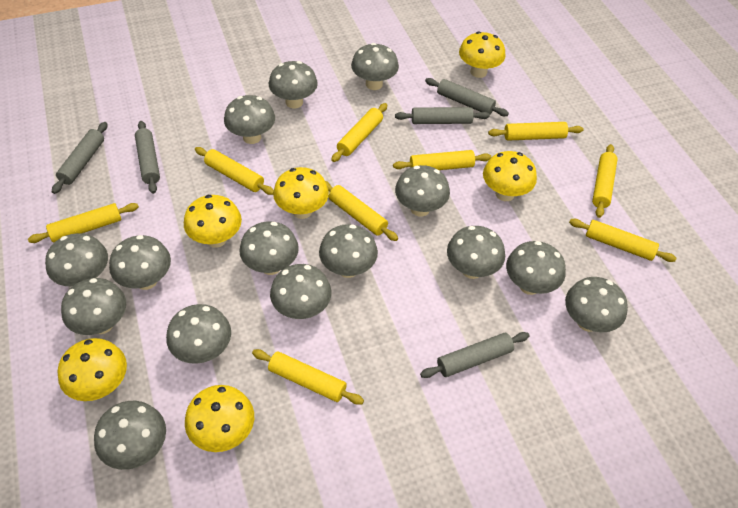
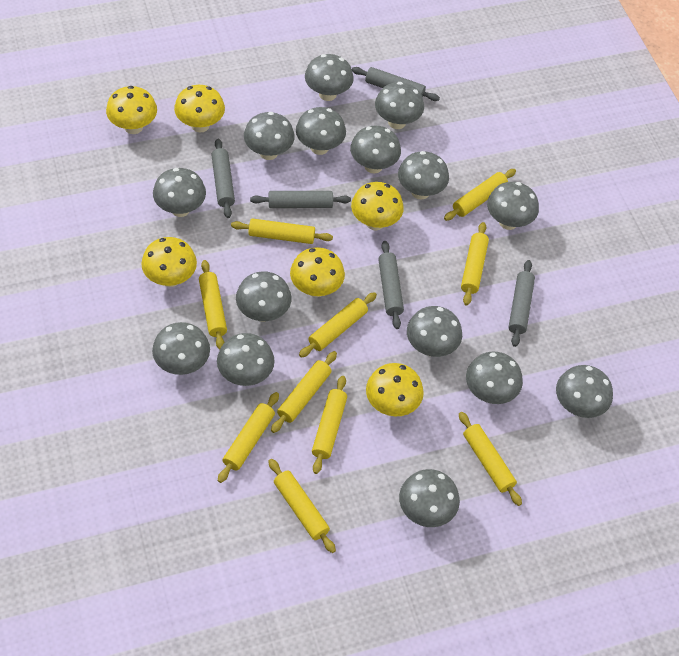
yellow rolling pin: 9 -> 10

